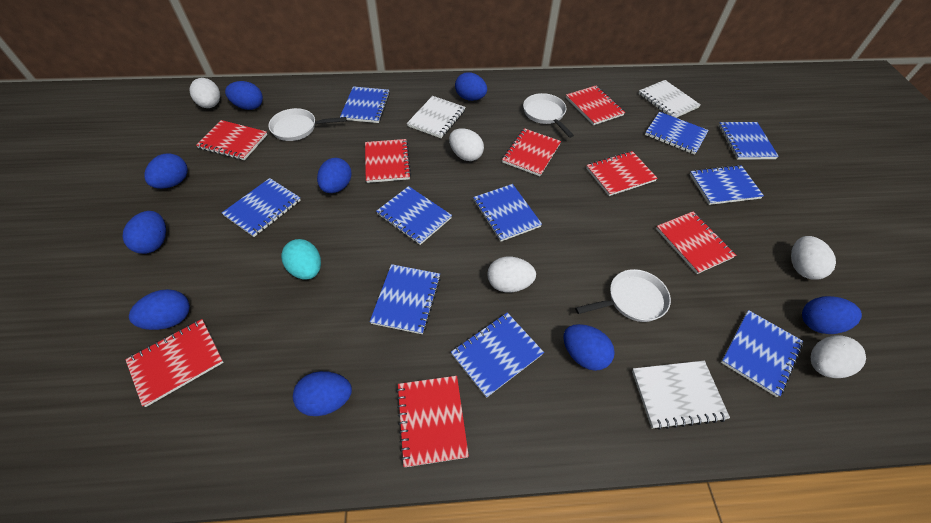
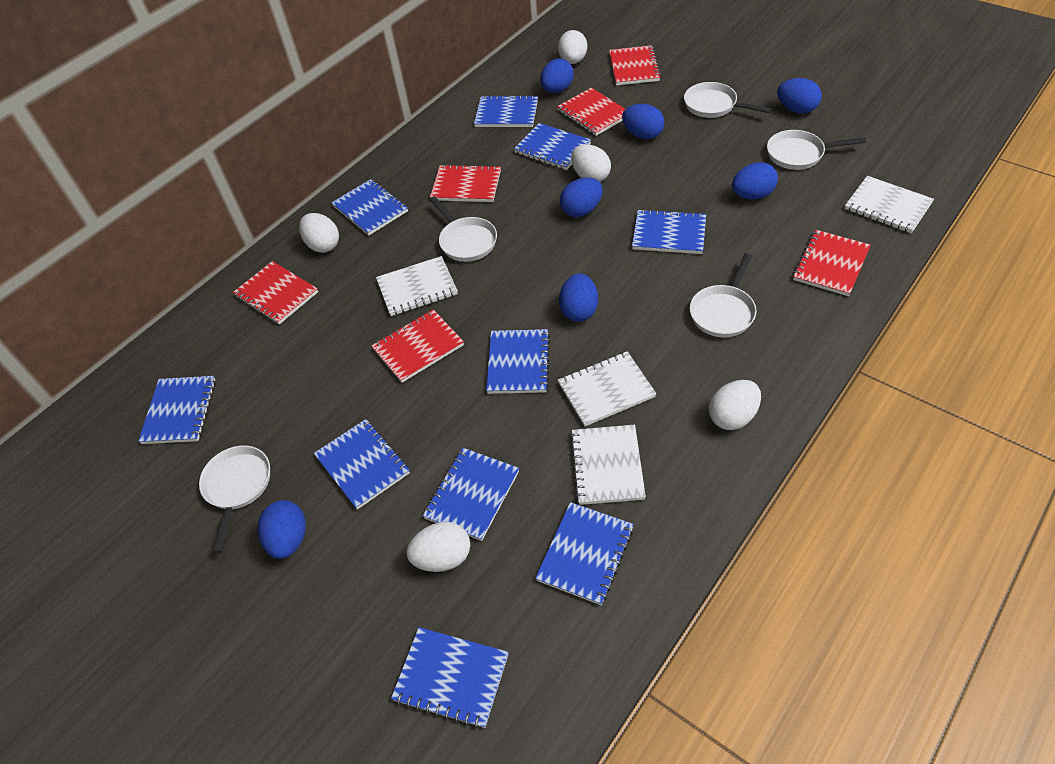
blue egg: 9 -> 7
red notebook: 8 -> 6
turquoise egg: 1 -> 0
white notebook: 3 -> 4
white pan: 3 -> 5

